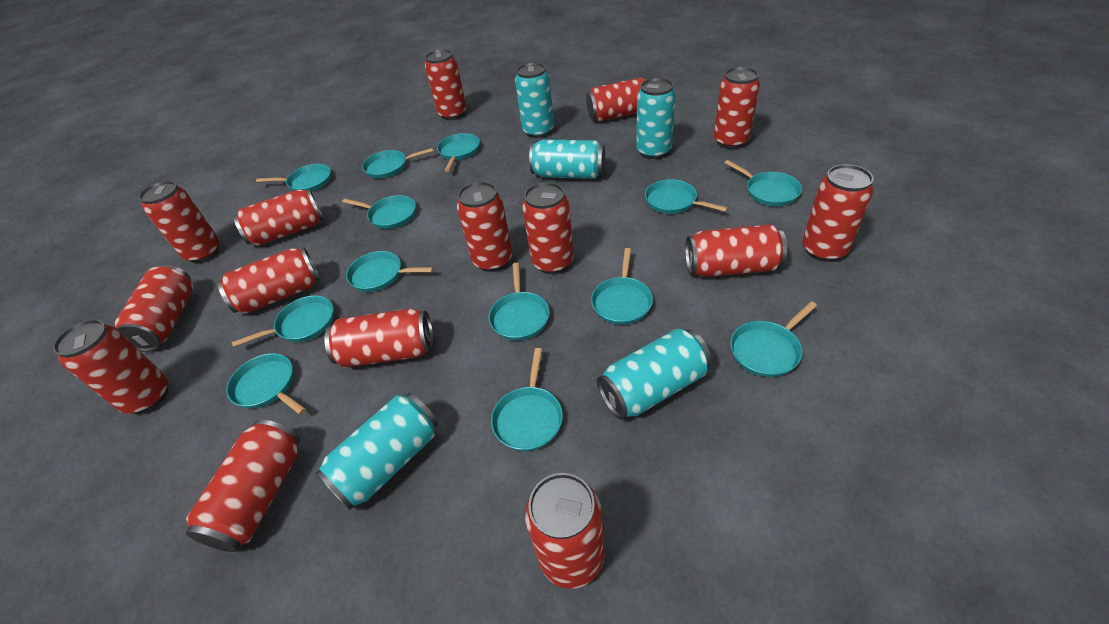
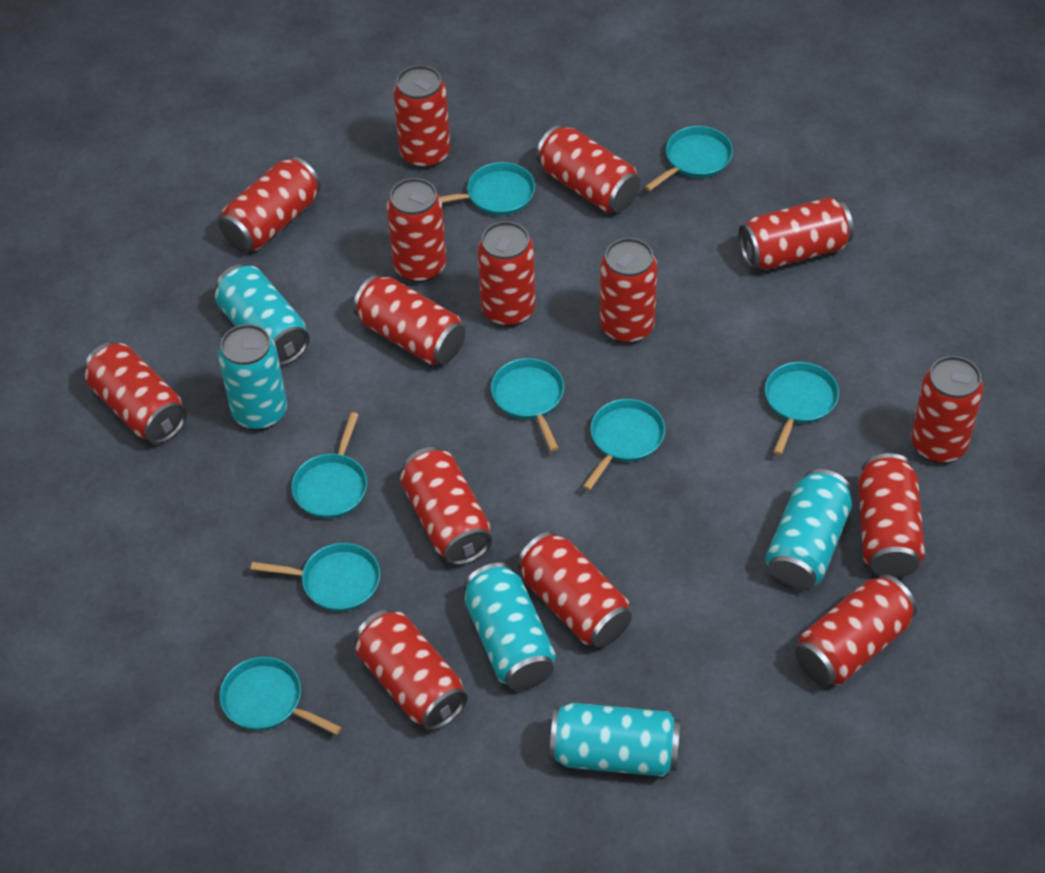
turquoise pan: 13 -> 8

